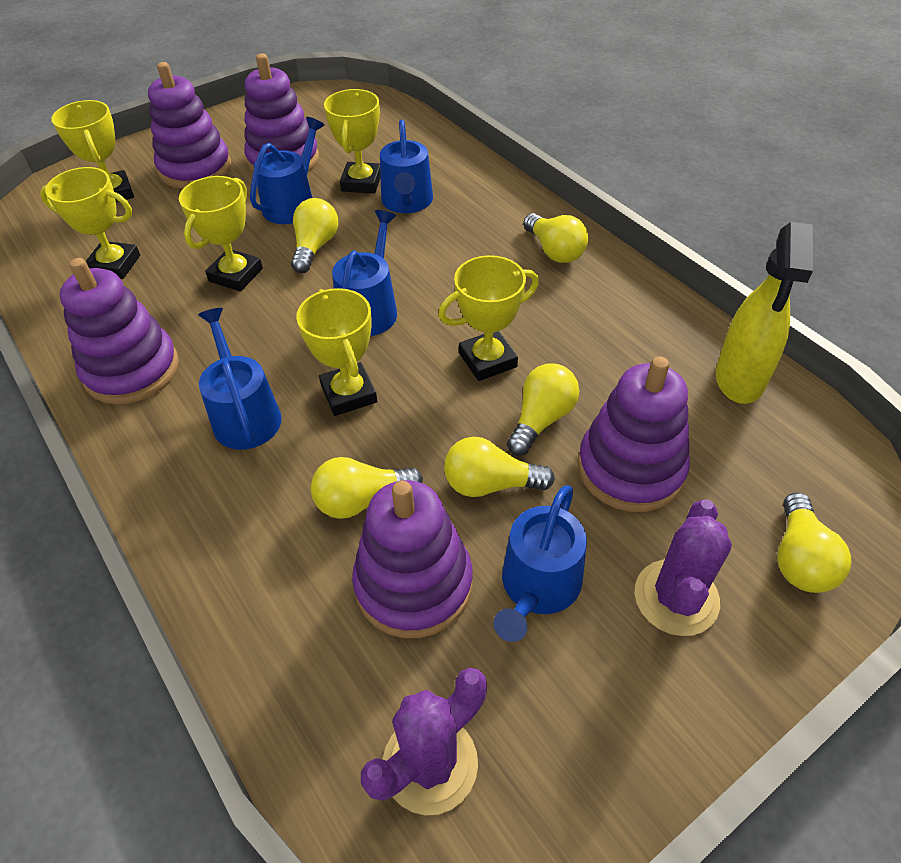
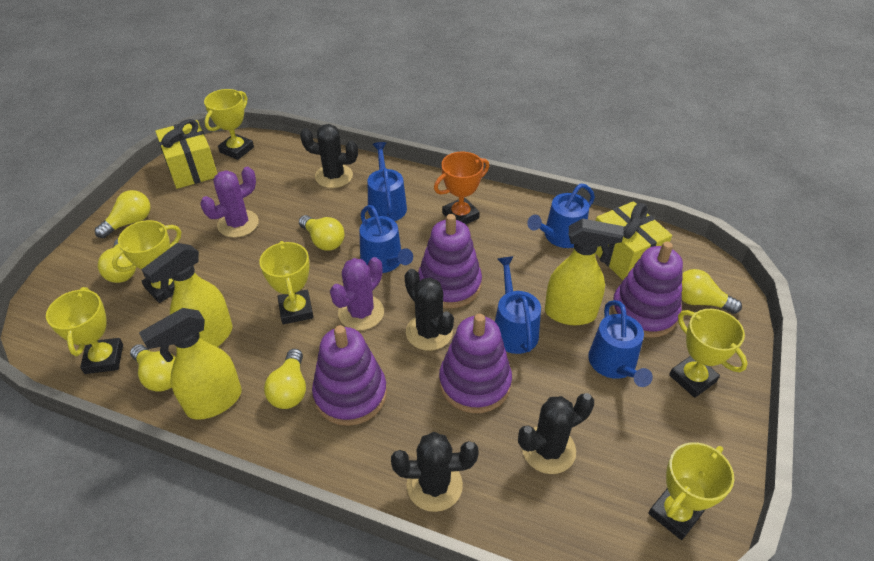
black cactus: 0 -> 4
orange trophy: 0 -> 1
purple stacking toy: 5 -> 4
yellow gift: 0 -> 2
yellow spray bottle: 1 -> 3

